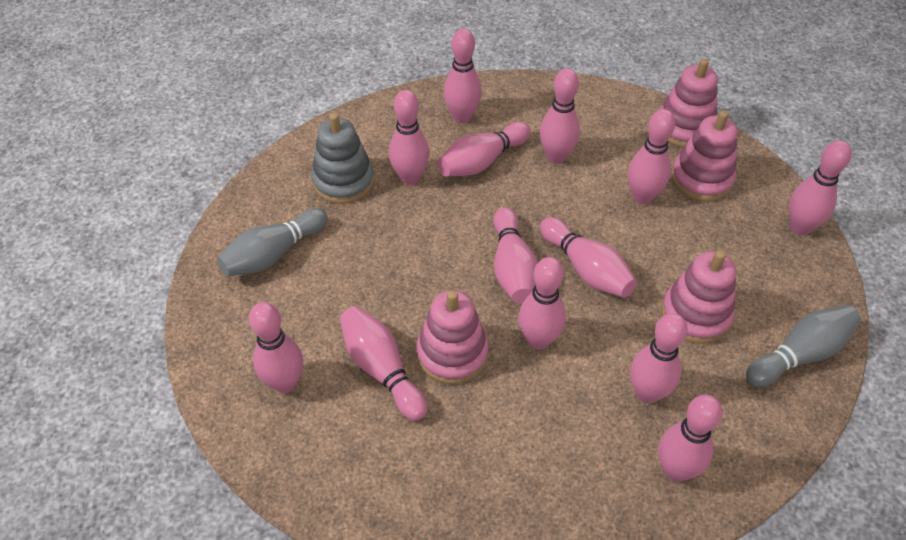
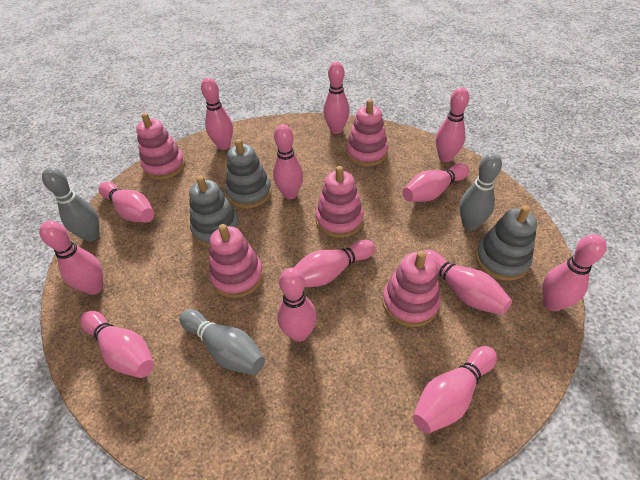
grey bowling pin: 2 -> 3
grey stacking toy: 1 -> 3
pink stacking toy: 4 -> 5

